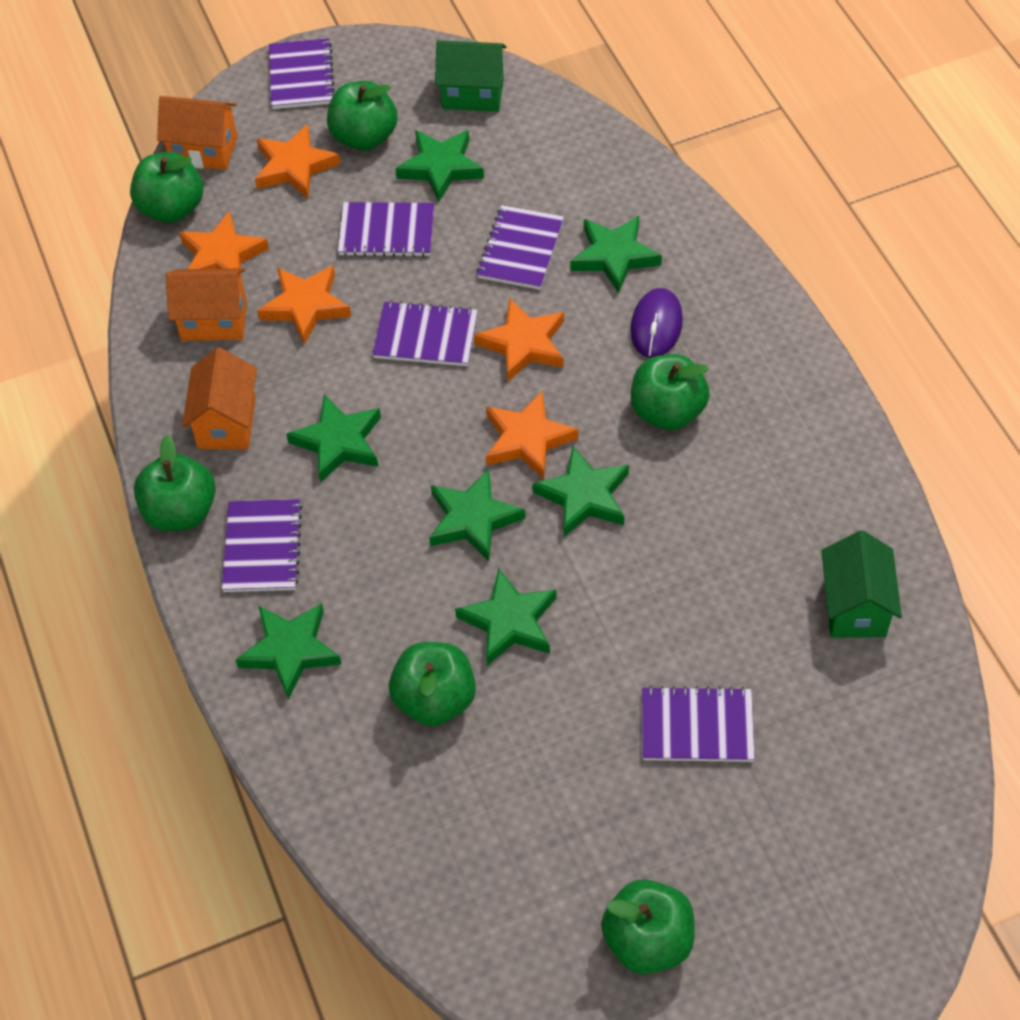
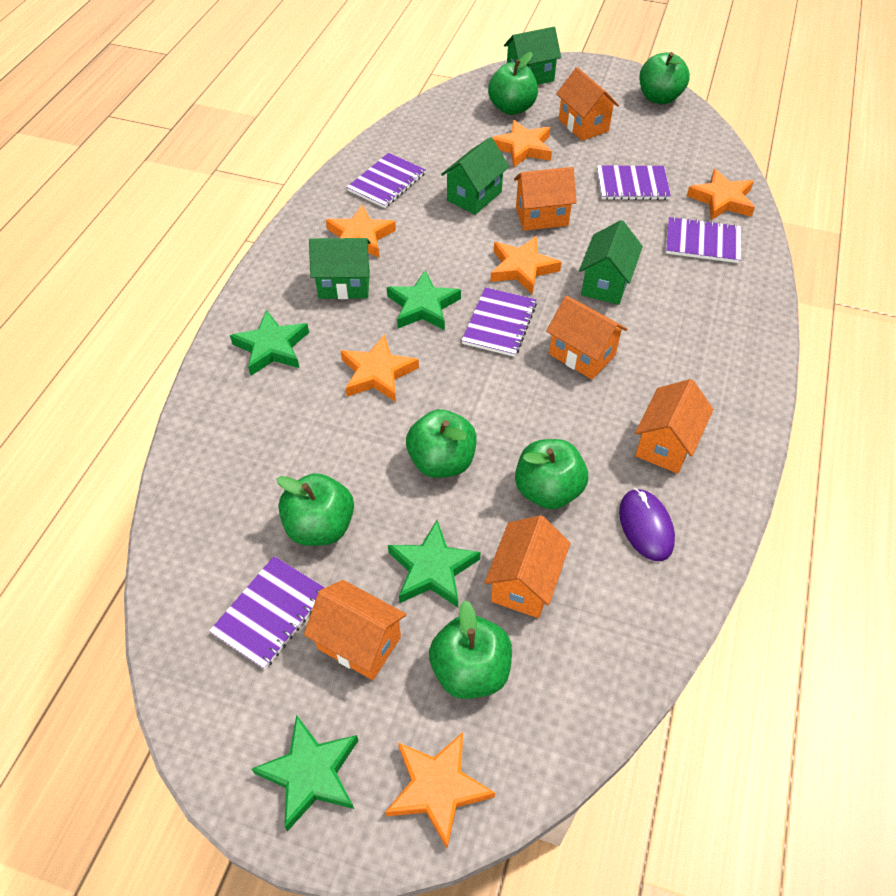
green house: 2 -> 4
green star: 7 -> 4
orange house: 3 -> 6
orange star: 5 -> 6
purple notebook: 6 -> 5

